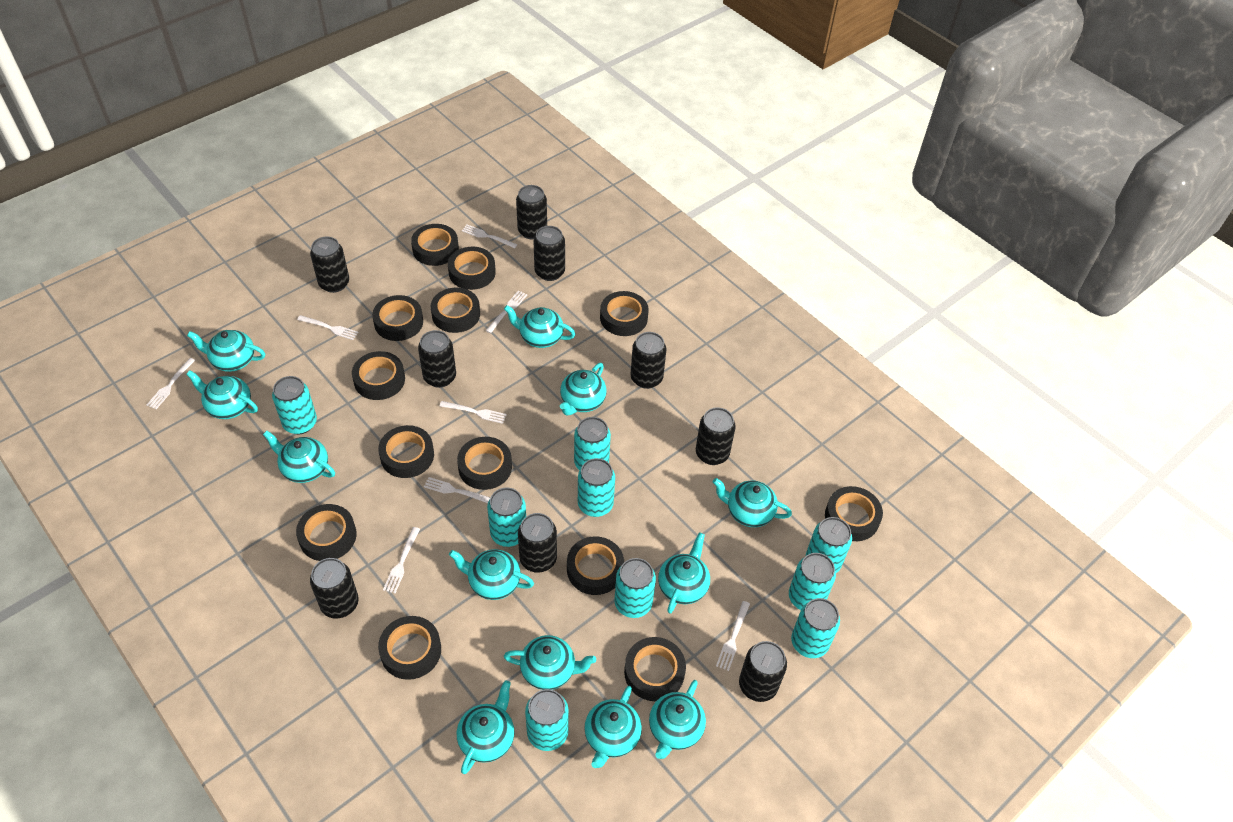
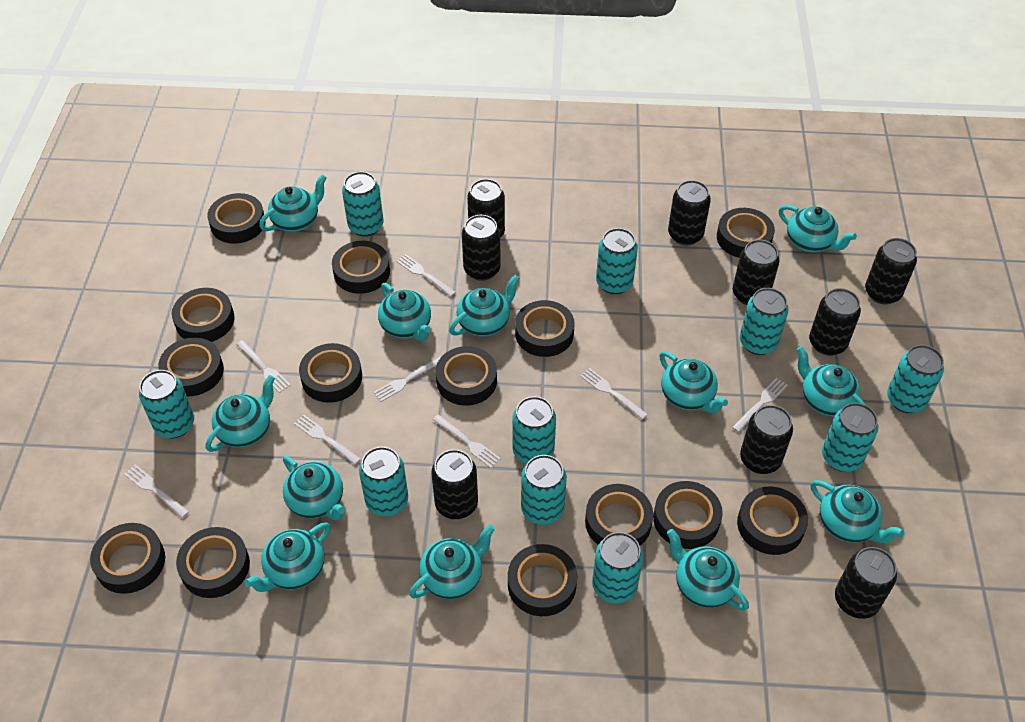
black tape: 13 -> 14
turquoise can: 9 -> 10

